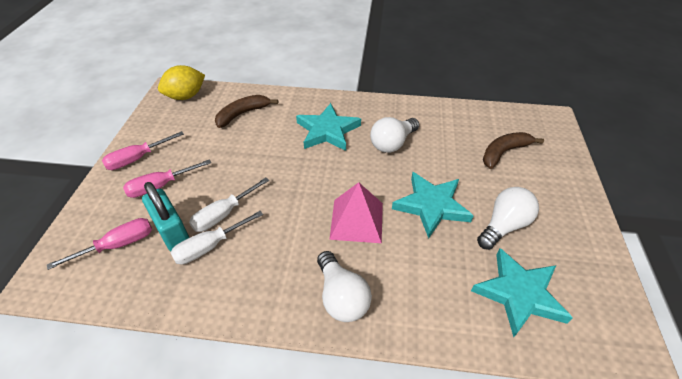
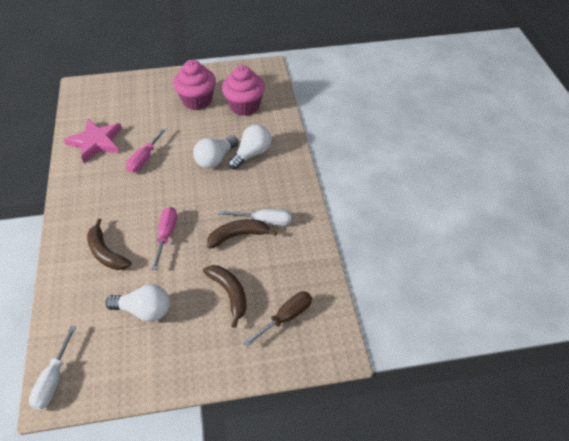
brown banana: 2 -> 3
brown screwdriver: 0 -> 1
pink cupcake: 0 -> 2
pink pyramid: 1 -> 0
pink screwdriver: 3 -> 2
pink star: 0 -> 1
turquoise padlock: 1 -> 0
turquoise star: 3 -> 0
yellow lemon: 1 -> 0

